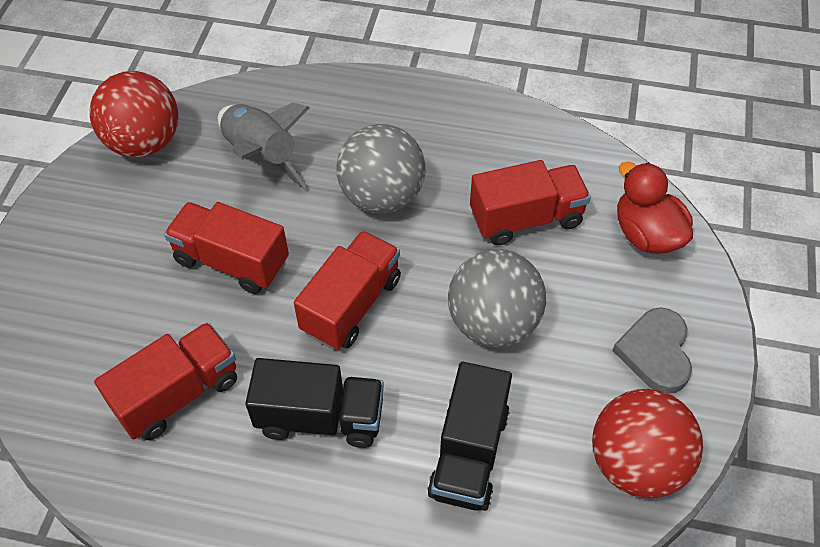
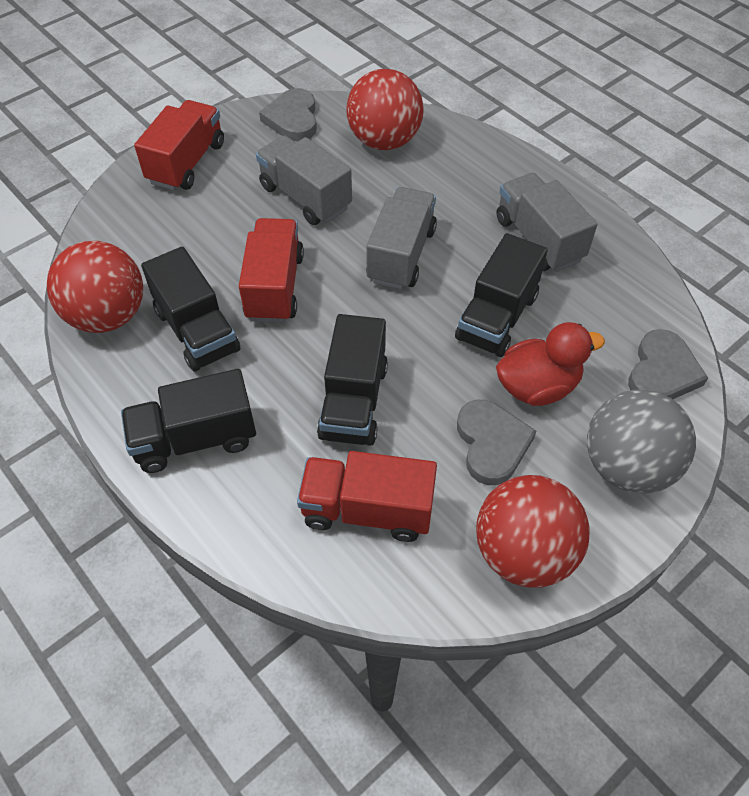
black truck: 2 -> 4
grey ball: 2 -> 1
grey heart: 1 -> 3
grey rocket: 1 -> 0
grey truck: 0 -> 3
red ball: 2 -> 3
red truck: 4 -> 3

